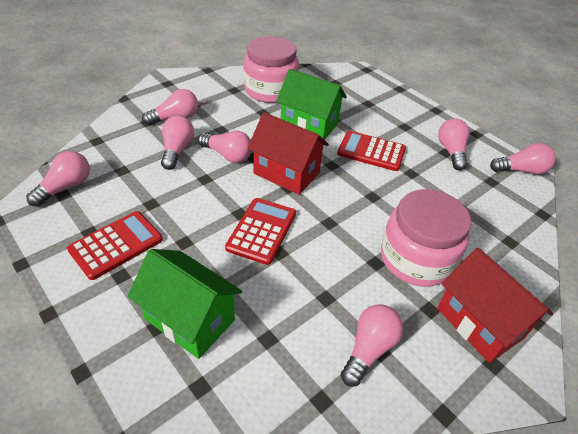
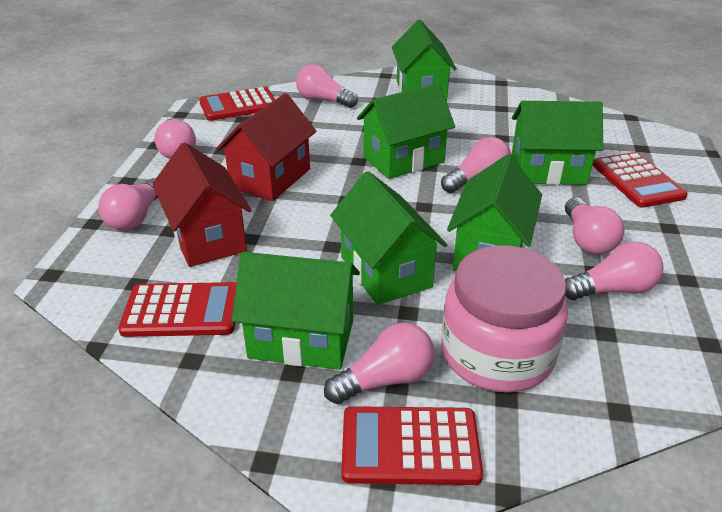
green house: 2 -> 6
pink jar: 2 -> 1
red calculator: 3 -> 4

